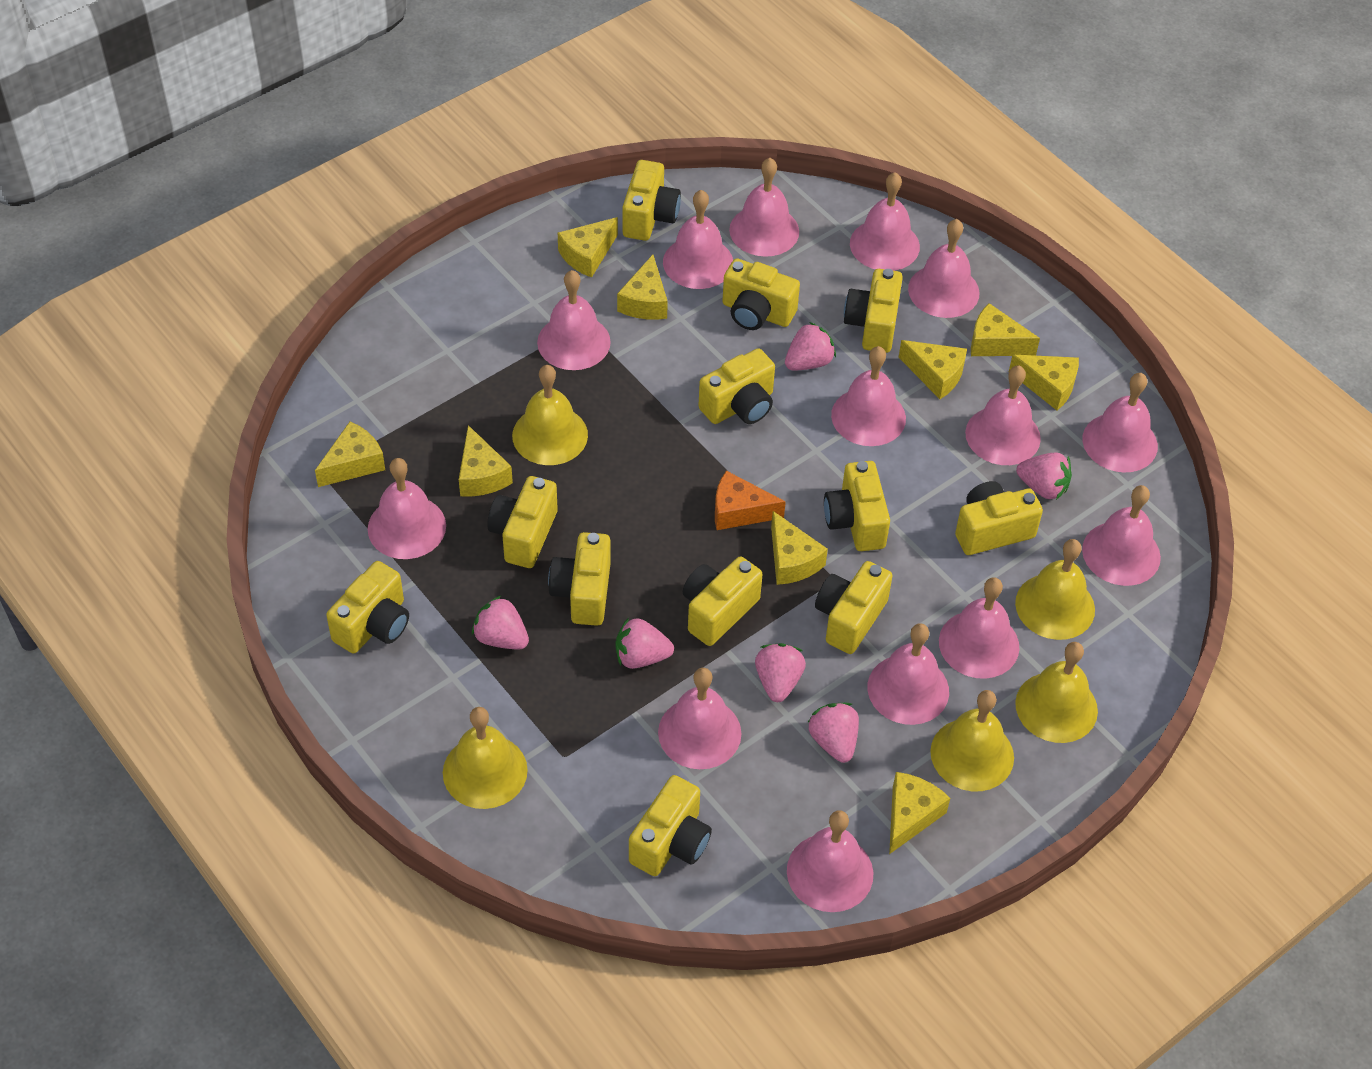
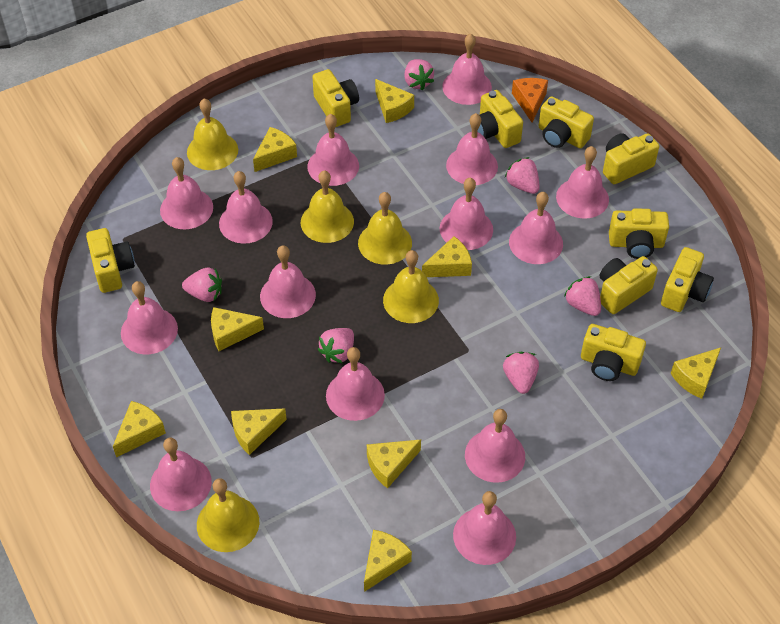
yellow camera: 12 -> 9

